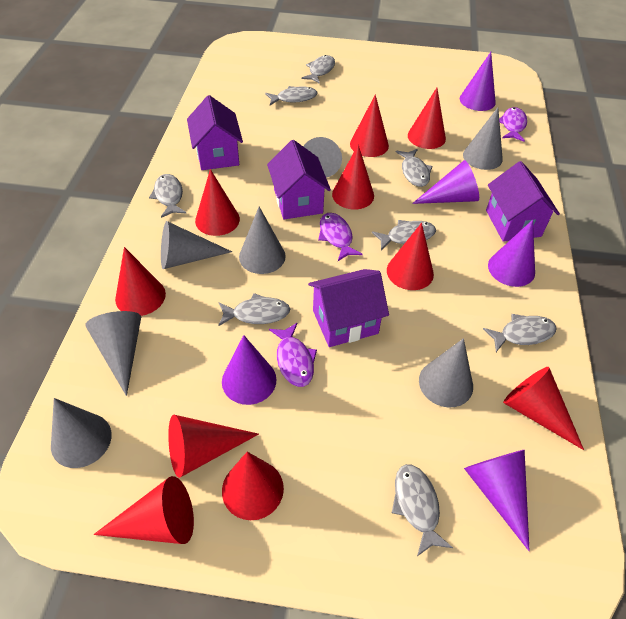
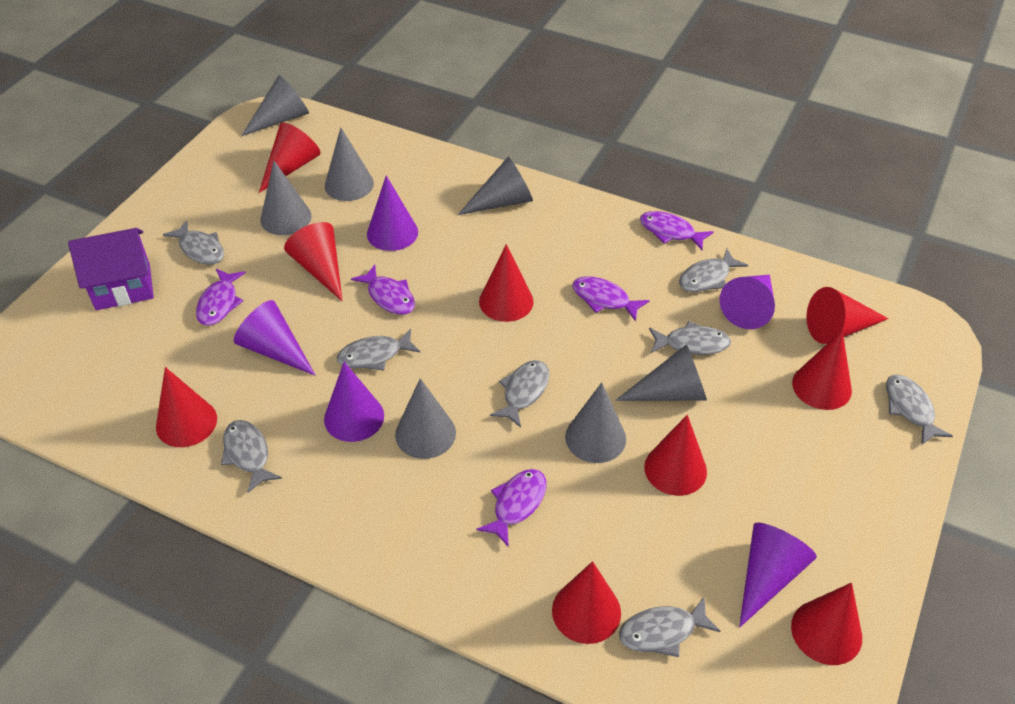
purple fish: 3 -> 5
purple house: 4 -> 1
red cone: 10 -> 9

